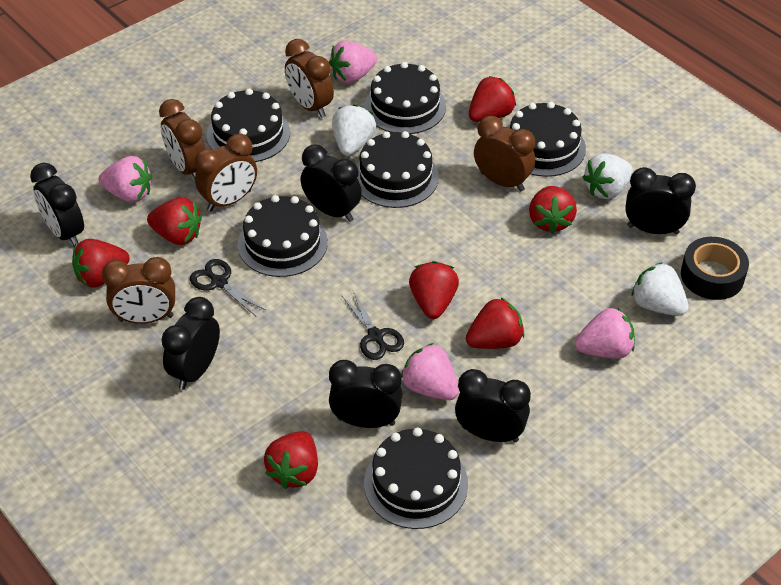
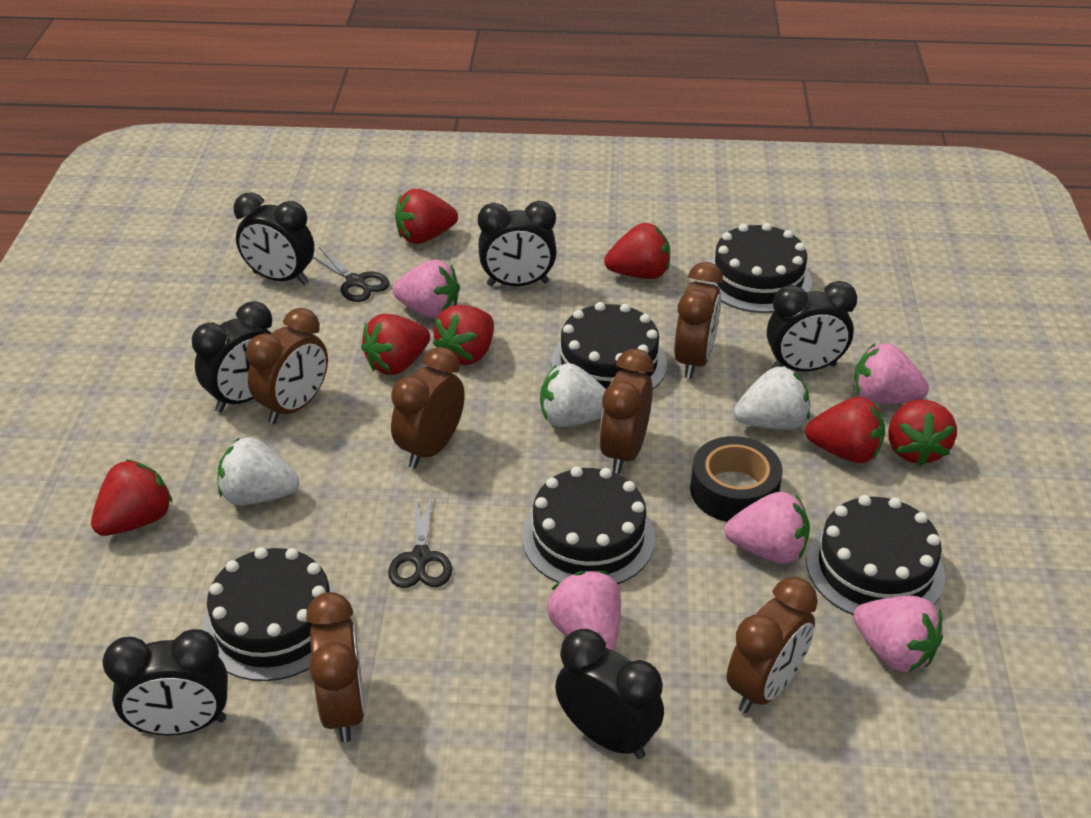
black cake: 6 -> 5
brown clock: 5 -> 6
pink strawberry: 4 -> 5

